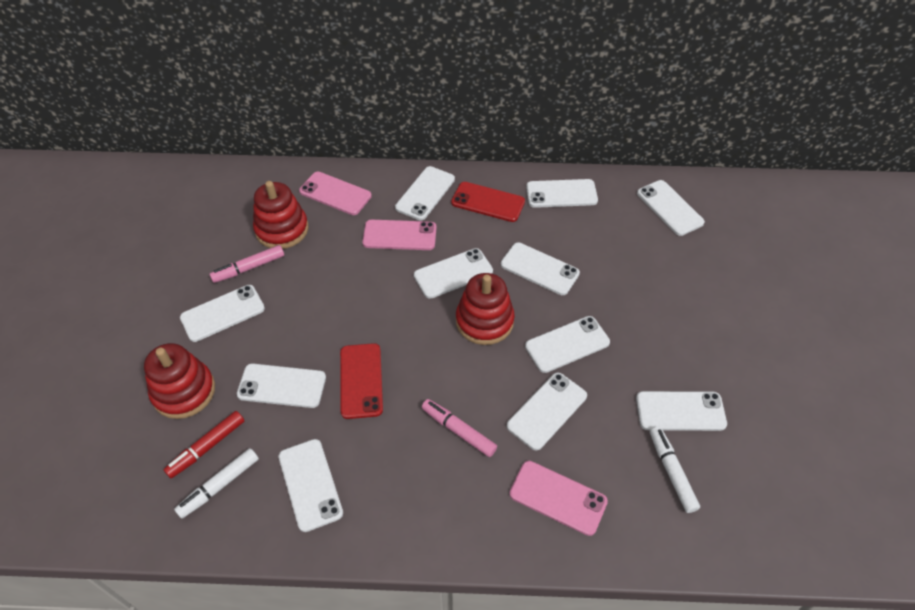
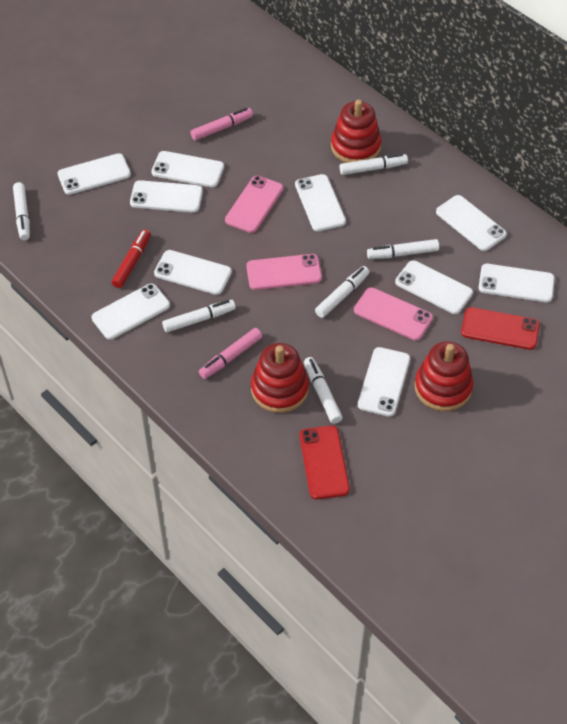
white marker: 2 -> 6
white phone: 11 -> 10

